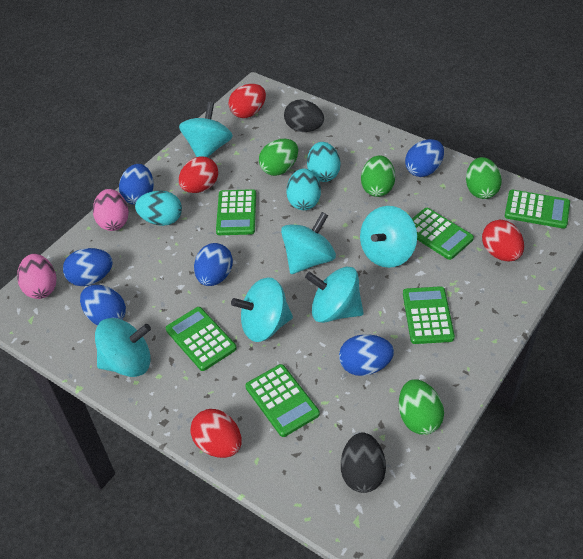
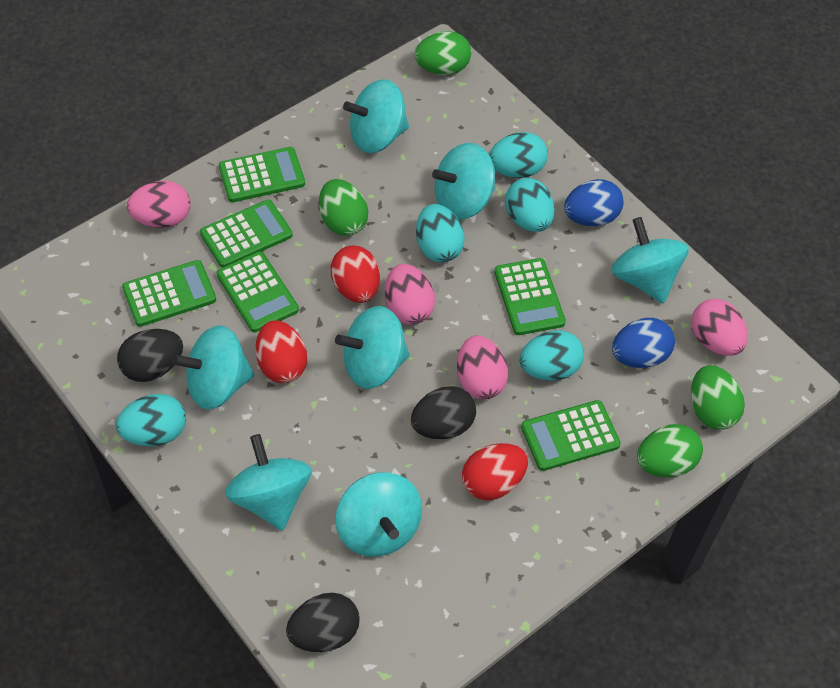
black egg: 2 -> 3
blue egg: 6 -> 2
pink egg: 2 -> 4
red egg: 4 -> 3
turquoise egg: 3 -> 5
turquoise spinning top: 6 -> 7

